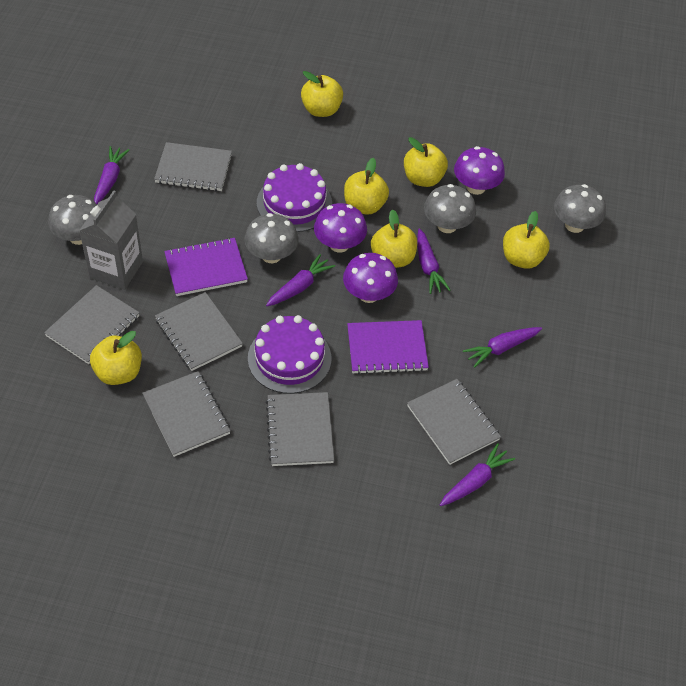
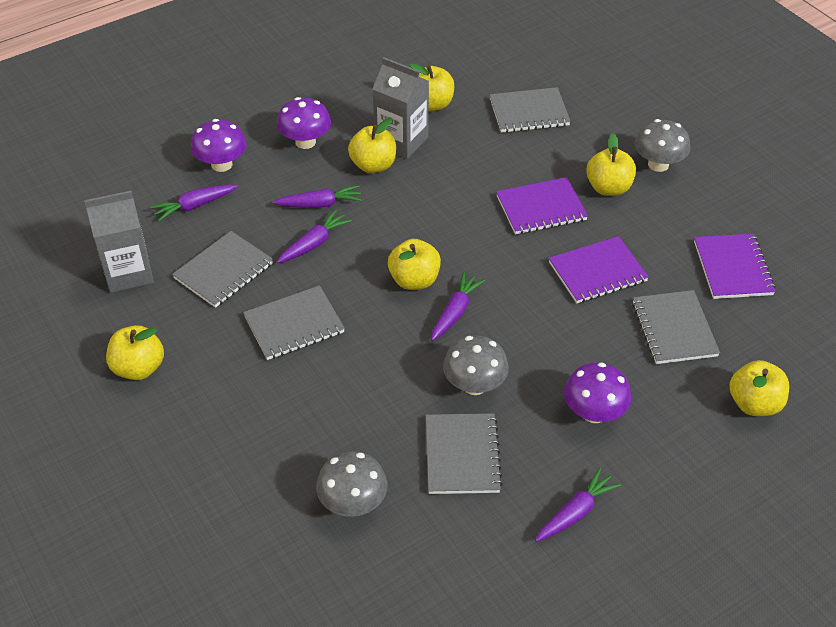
grey carton: 1 -> 2
grey mushroom: 4 -> 3
grey notebook: 6 -> 5
purple cake: 2 -> 0
purple notebook: 2 -> 3

